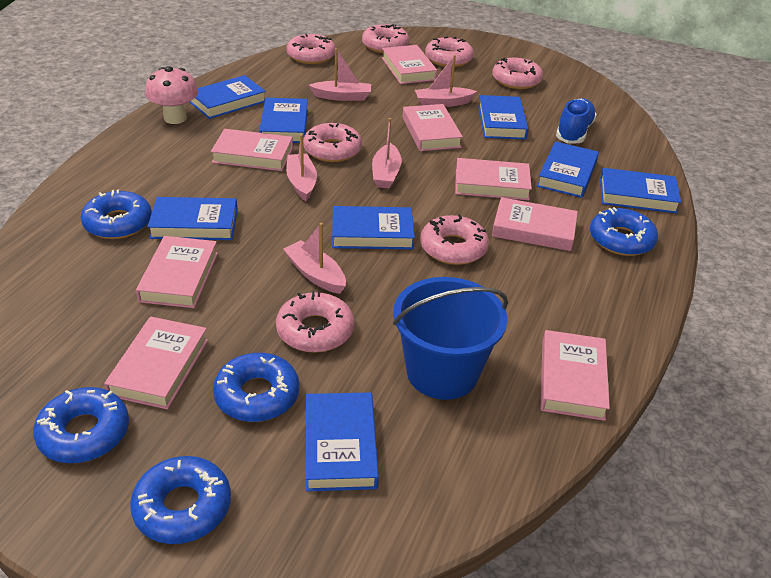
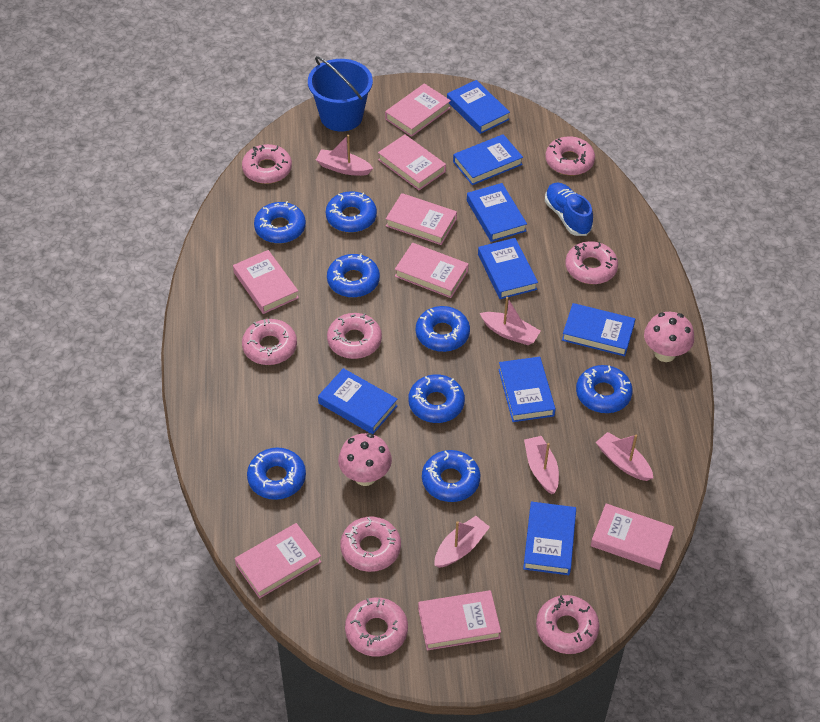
blue donut: 5 -> 8
pink donut: 7 -> 8
pink mushroom: 1 -> 2

